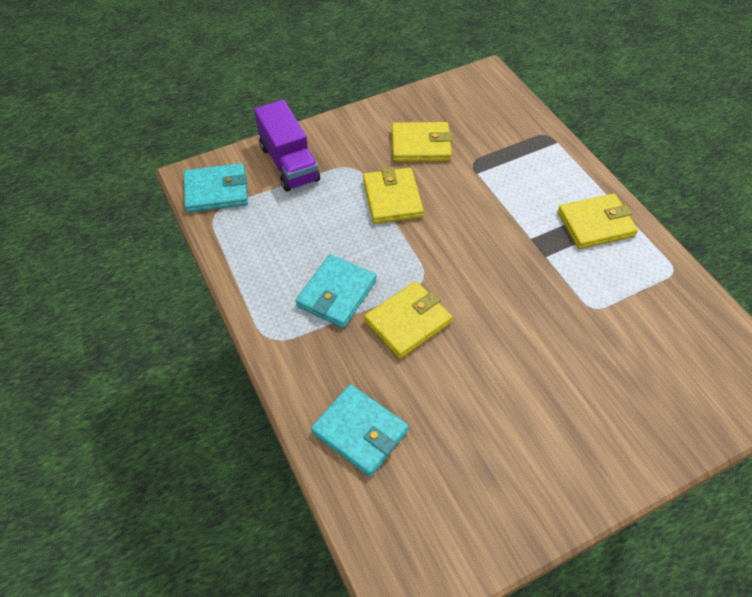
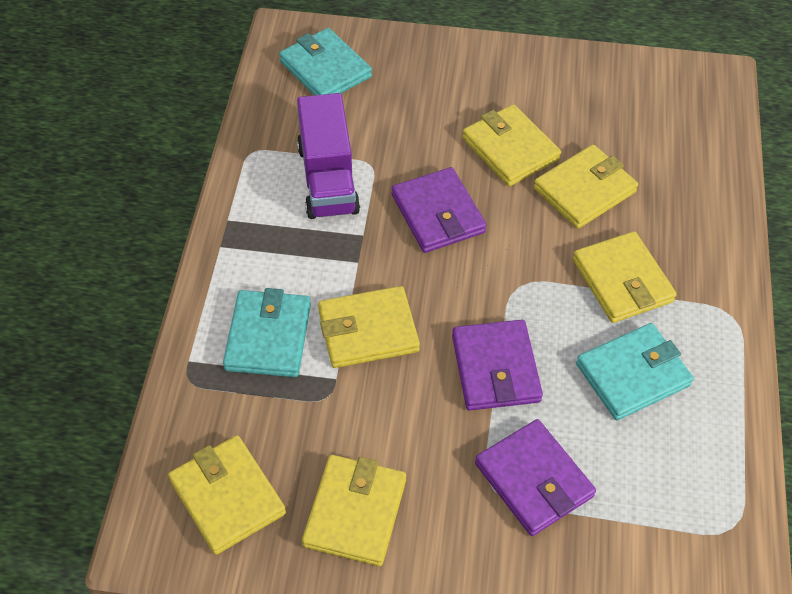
purple wallet: 0 -> 3
yellow wallet: 4 -> 6

